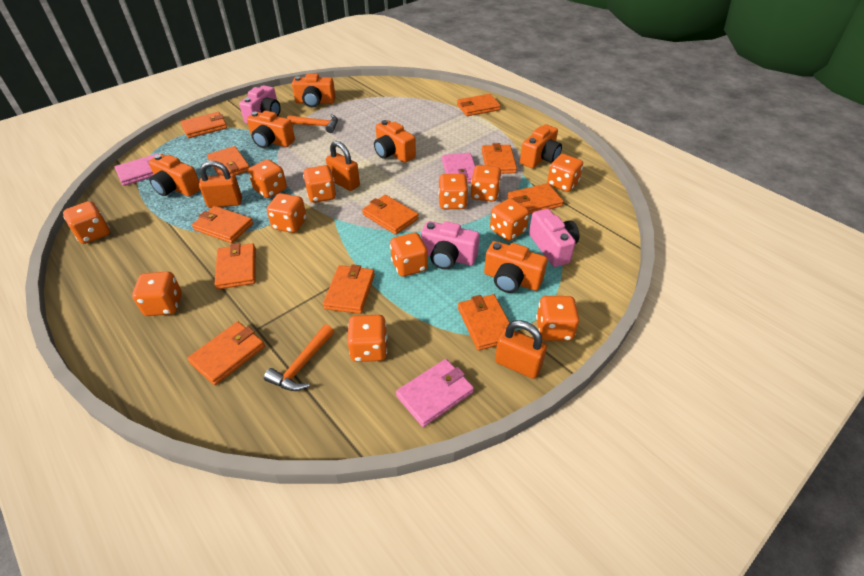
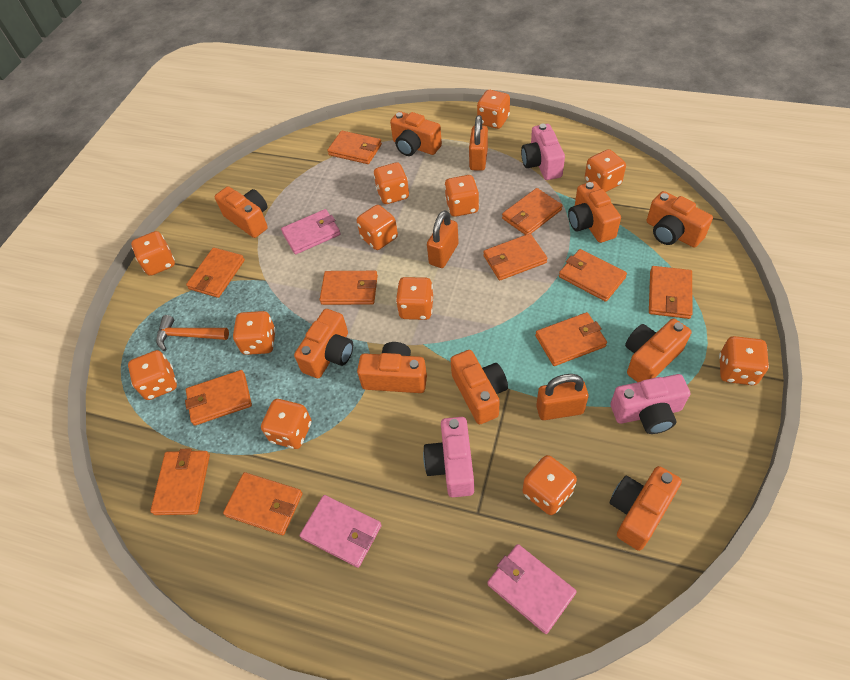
orange camera: 6 -> 9
orange hammer: 2 -> 1

